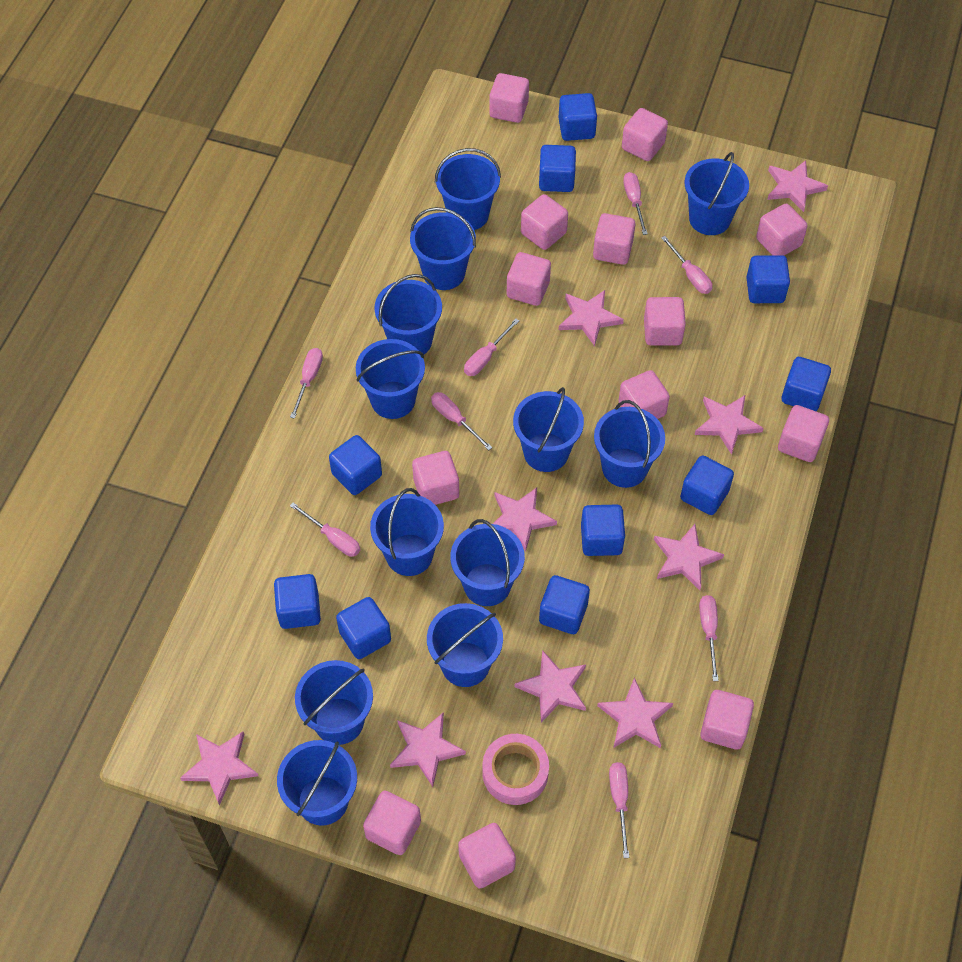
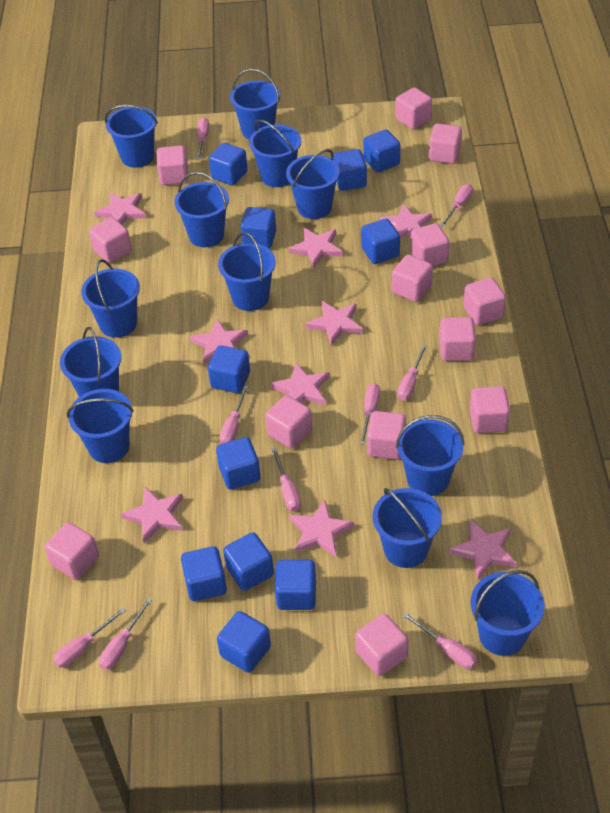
blue cube: 10 -> 11
pink screwdriver: 8 -> 9
pink tape: 1 -> 0

